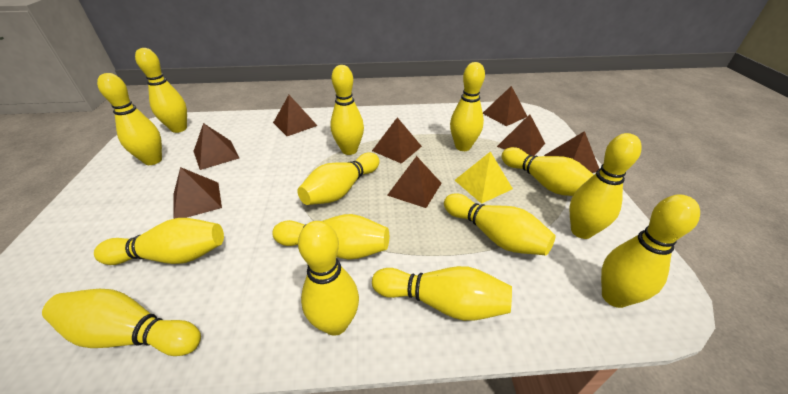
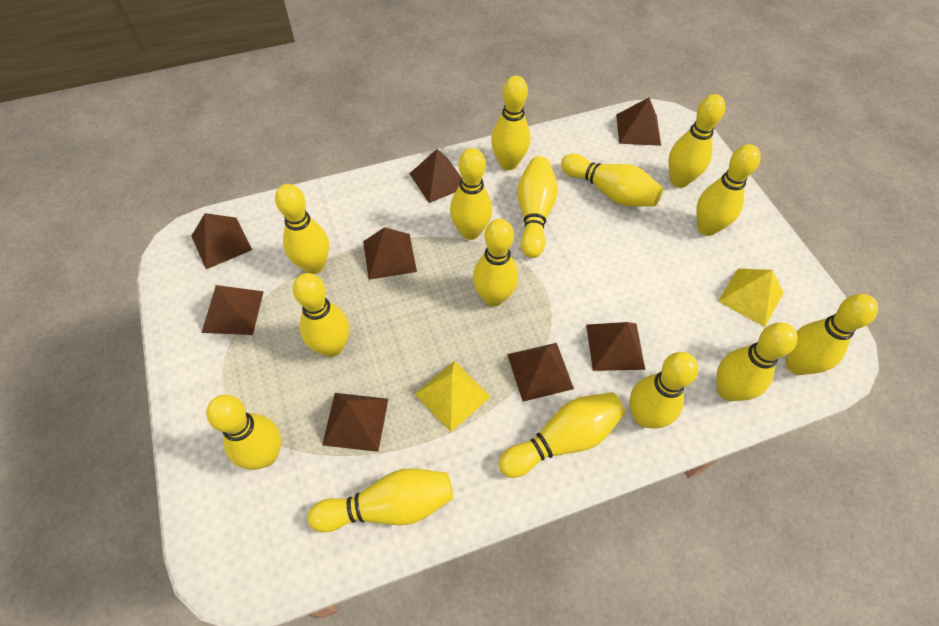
yellow bowling pin: 14 -> 15
yellow pyramid: 1 -> 2

